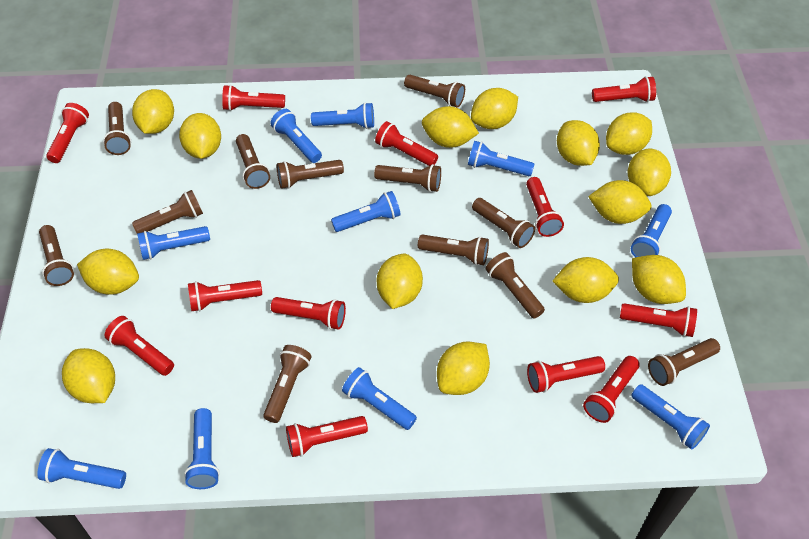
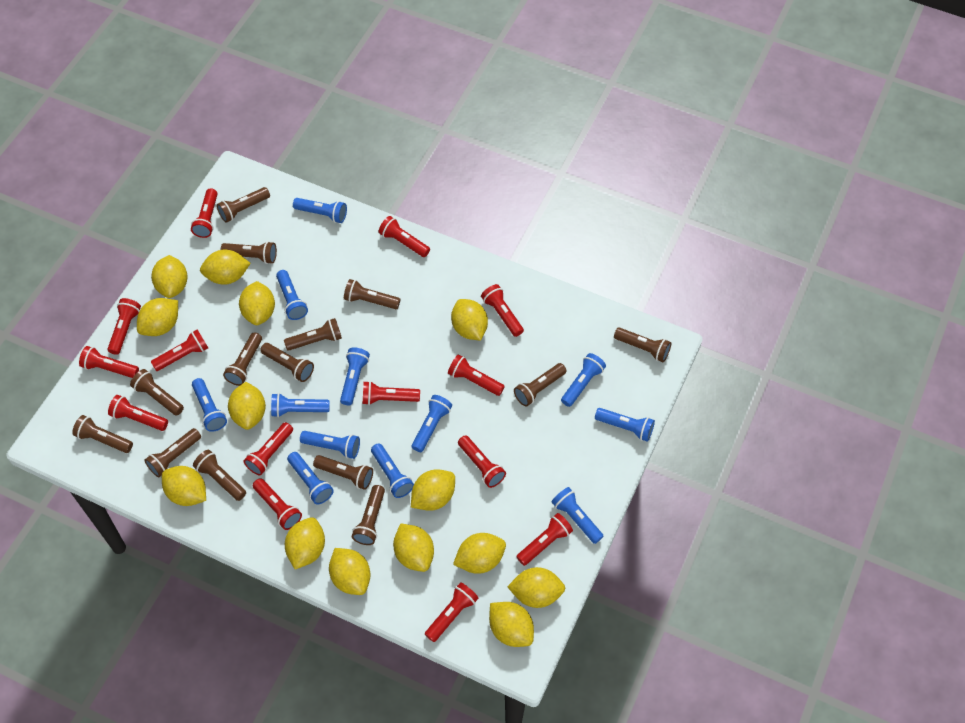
blue flashlight: 10 -> 12
brown flashlight: 12 -> 14
red flashlight: 12 -> 14

